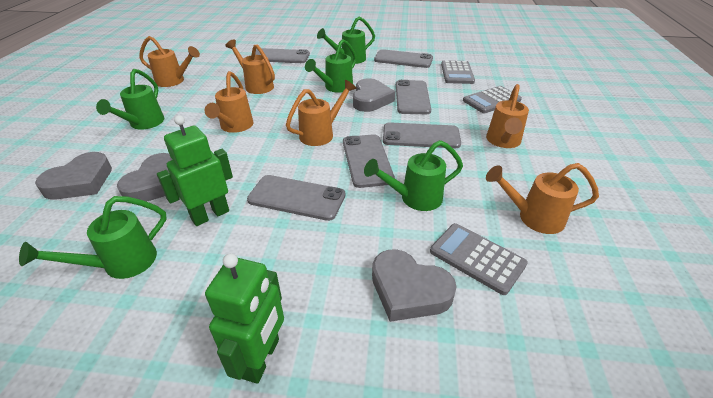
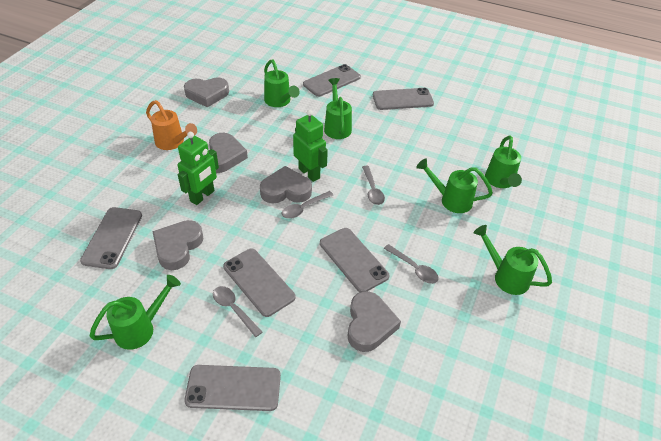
green watering can: 5 -> 6
grey calculator: 3 -> 0
grey heart: 4 -> 5
grey spoon: 0 -> 4
orange watering can: 6 -> 1

